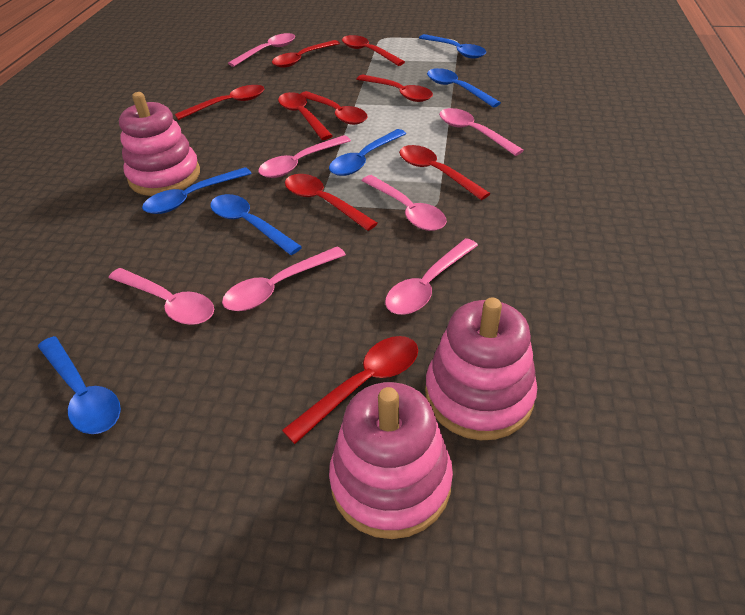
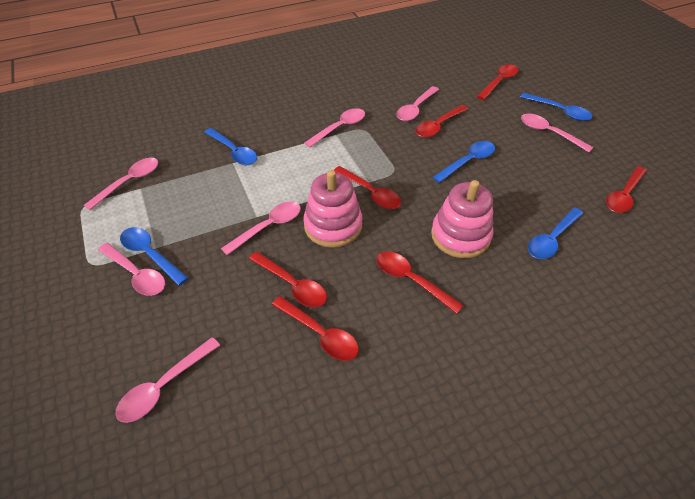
blue spoon: 6 -> 5
pink stacking toy: 3 -> 2
red spoon: 9 -> 7

